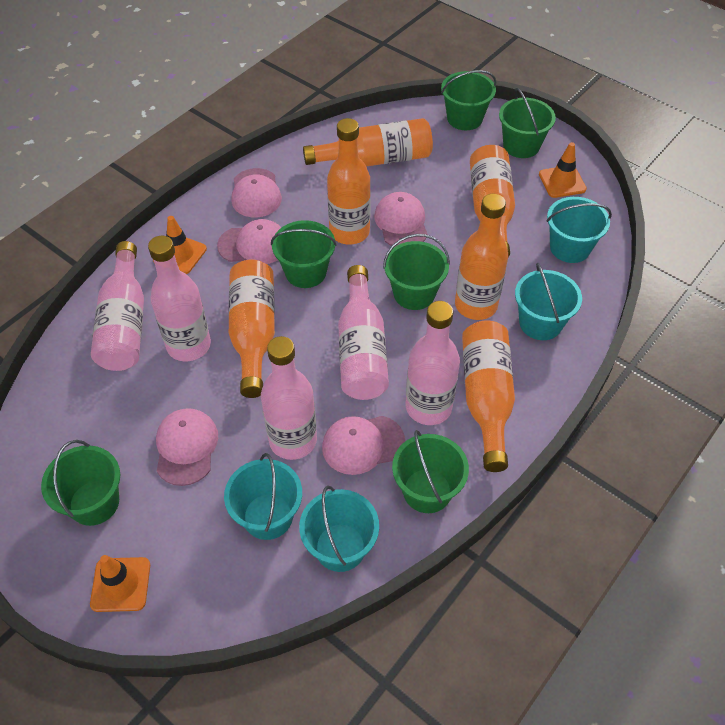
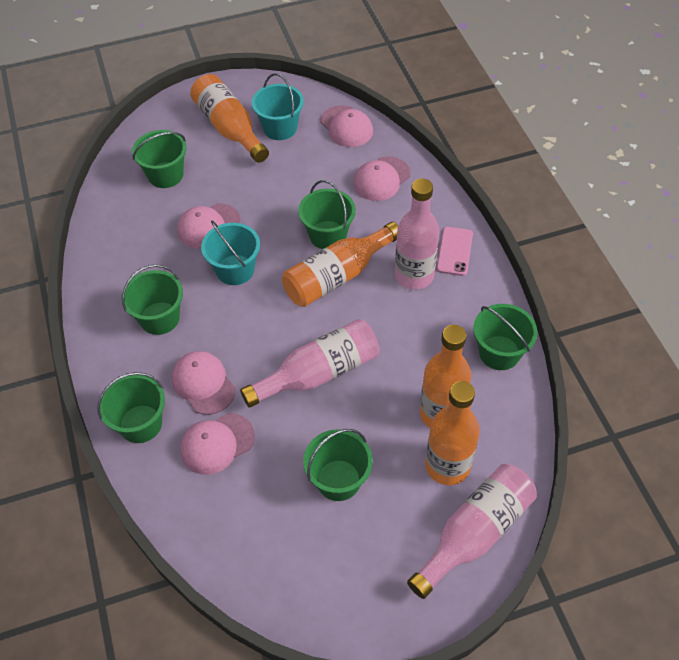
orange bottle: 6 -> 4
orange traffic cone: 3 -> 0
pink bottle: 5 -> 3
pink phone: 0 -> 1
turquoise bucket: 4 -> 2

